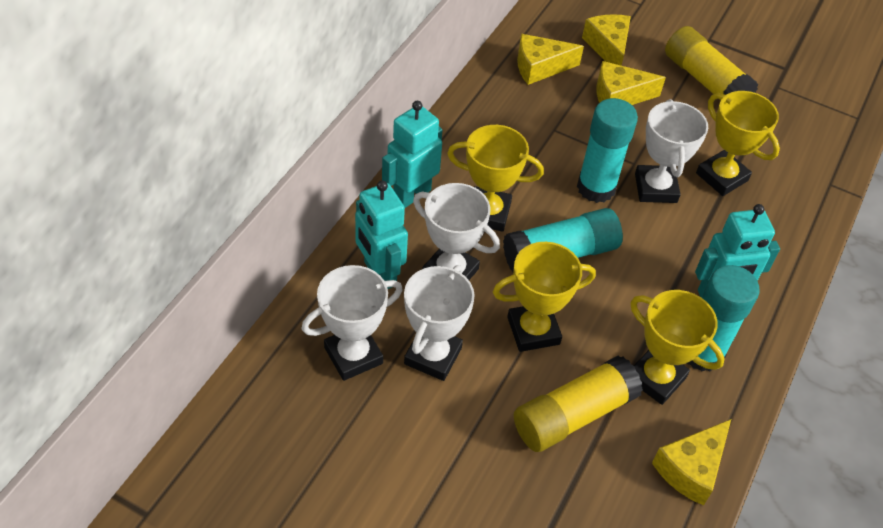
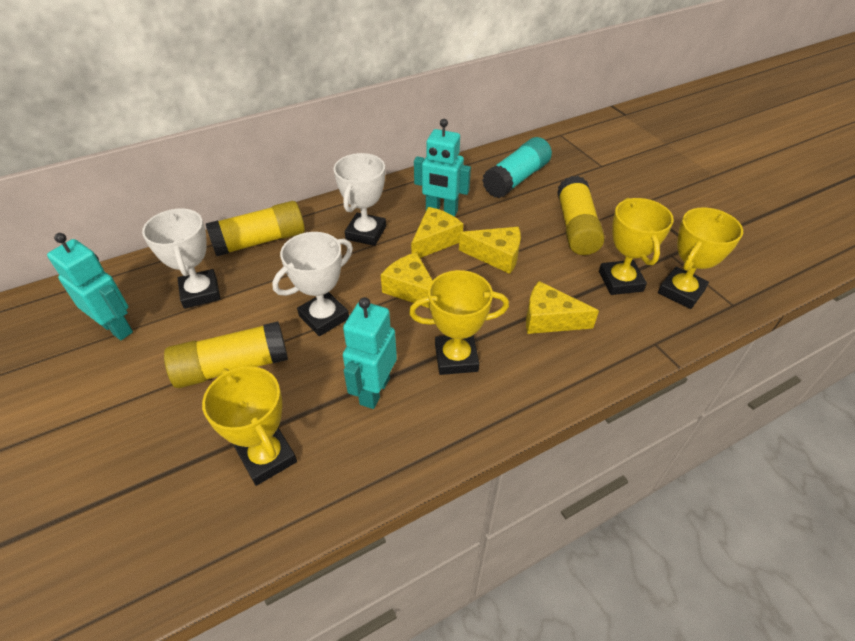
turquoise glue stick: 3 -> 1
white trophy: 4 -> 3
yellow glue stick: 2 -> 3

